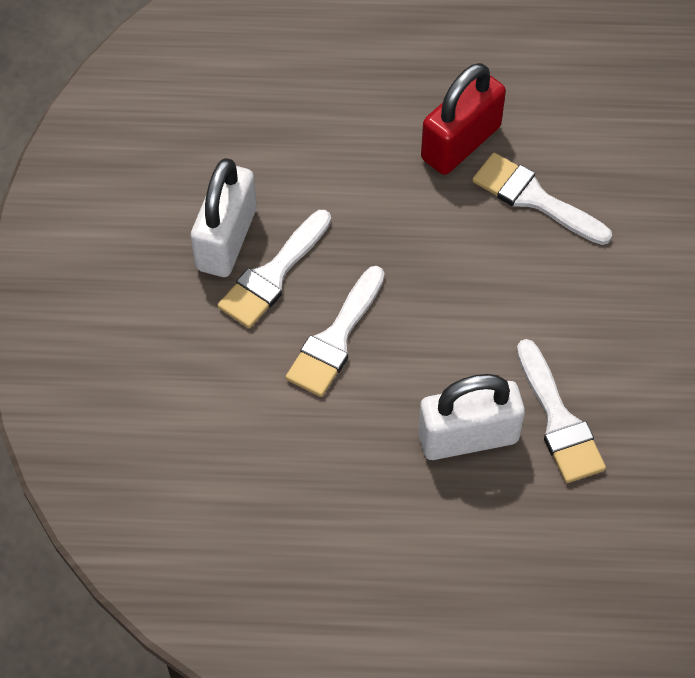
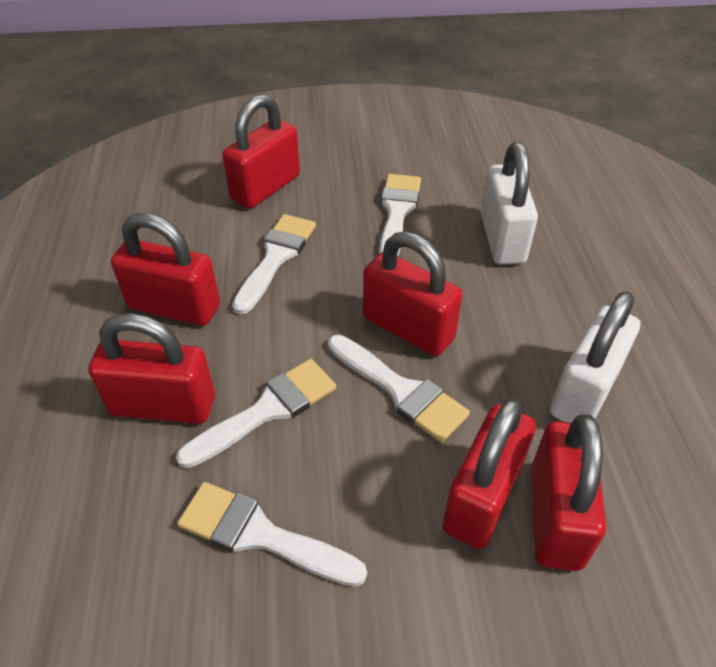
red padlock: 1 -> 6
white brush: 4 -> 5

